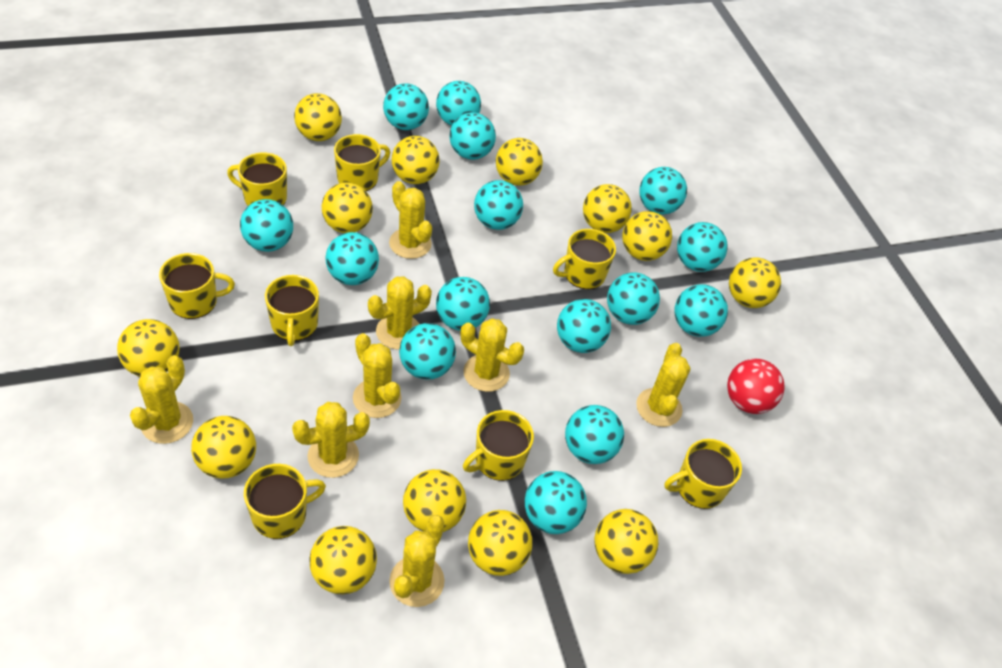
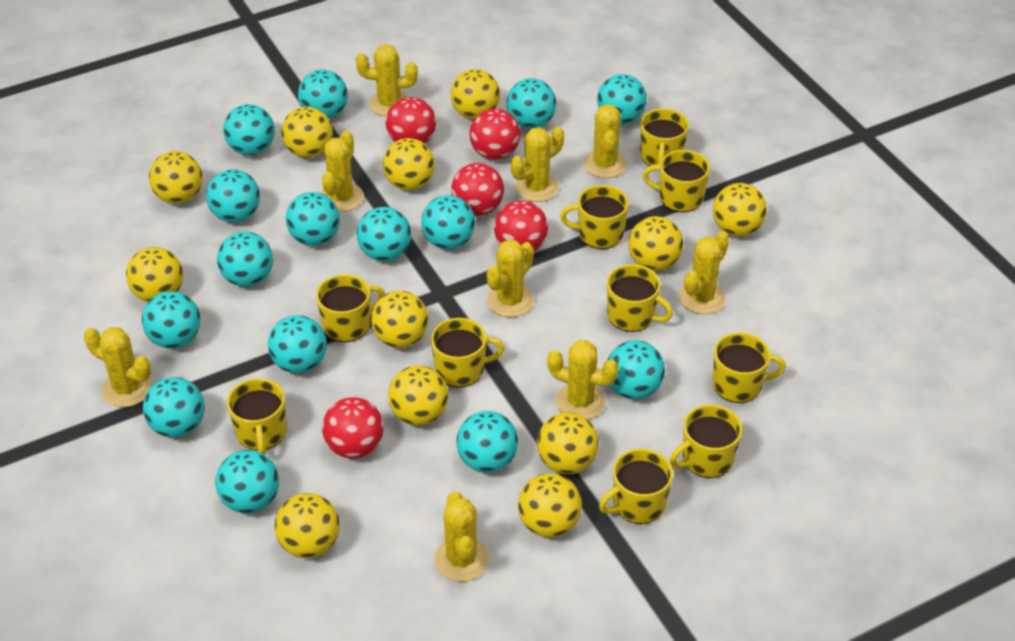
red ball: 1 -> 5
yellow ball: 13 -> 12
yellow cactus: 8 -> 9
yellow mug: 8 -> 10

